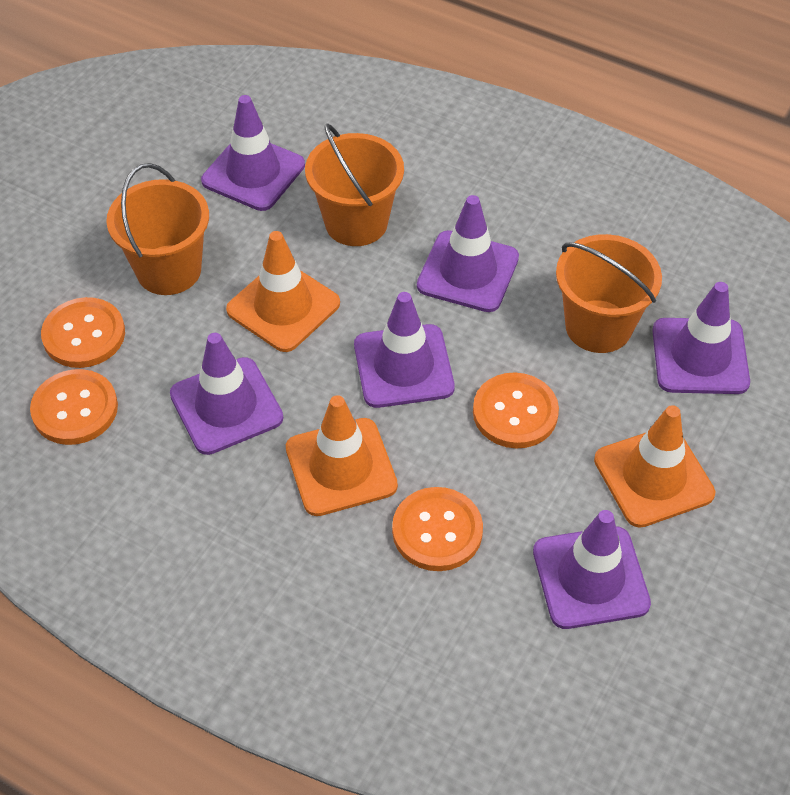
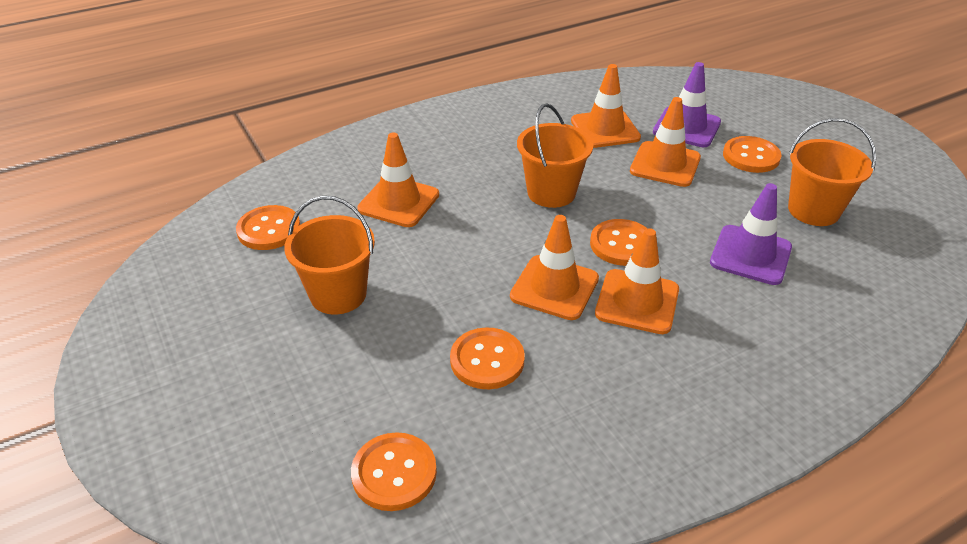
orange button: 4 -> 5
orange traffic cone: 3 -> 5
purple traffic cone: 6 -> 2

